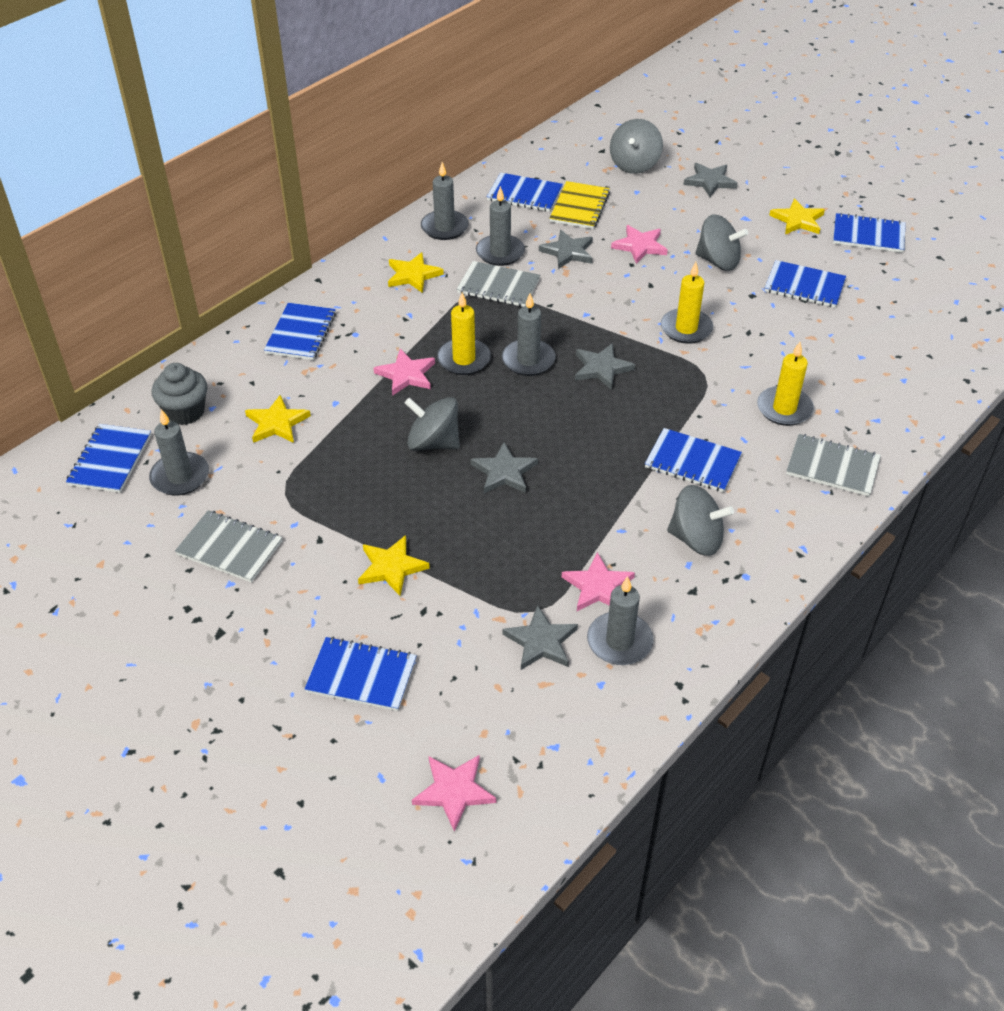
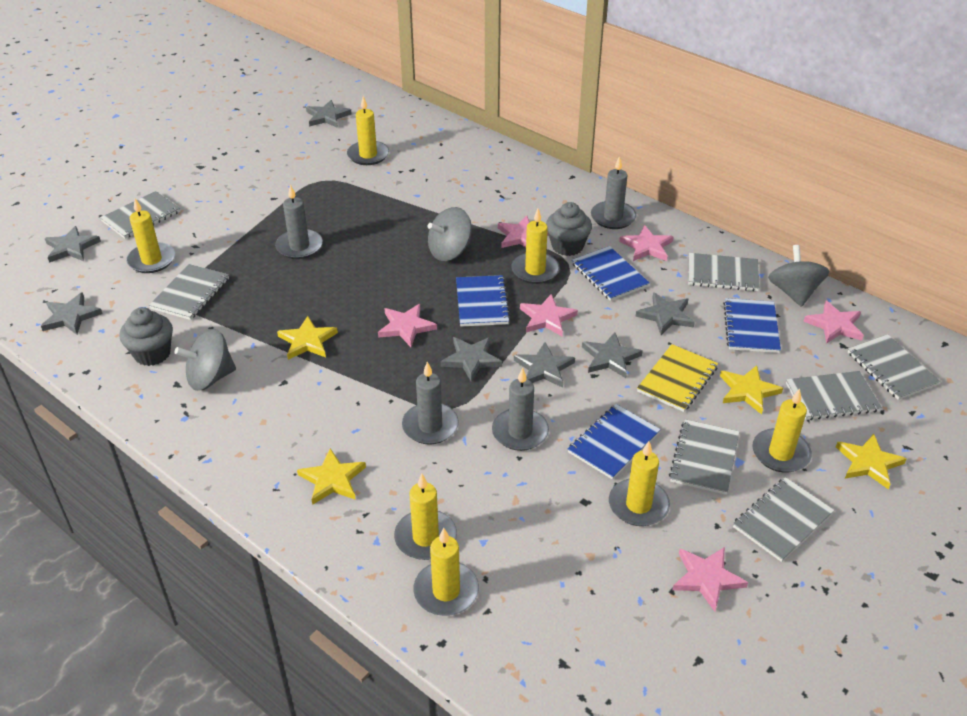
blue notebook: 7 -> 4
grey candle: 5 -> 4
grey cupcake: 1 -> 2
grey notebook: 3 -> 7
grey spinning top: 4 -> 3
grey star: 5 -> 7
pink star: 4 -> 6
yellow candle: 3 -> 7

